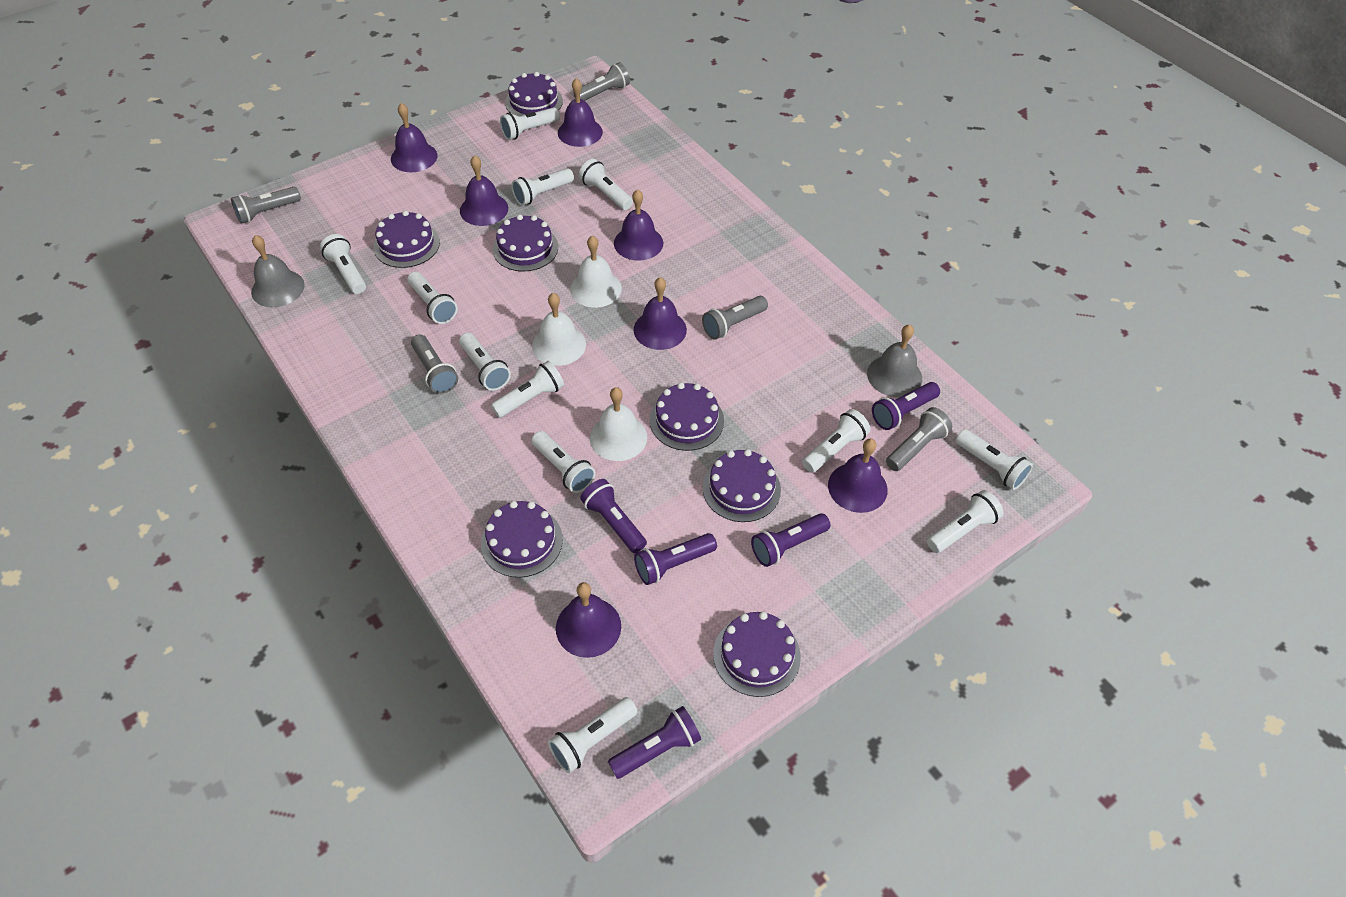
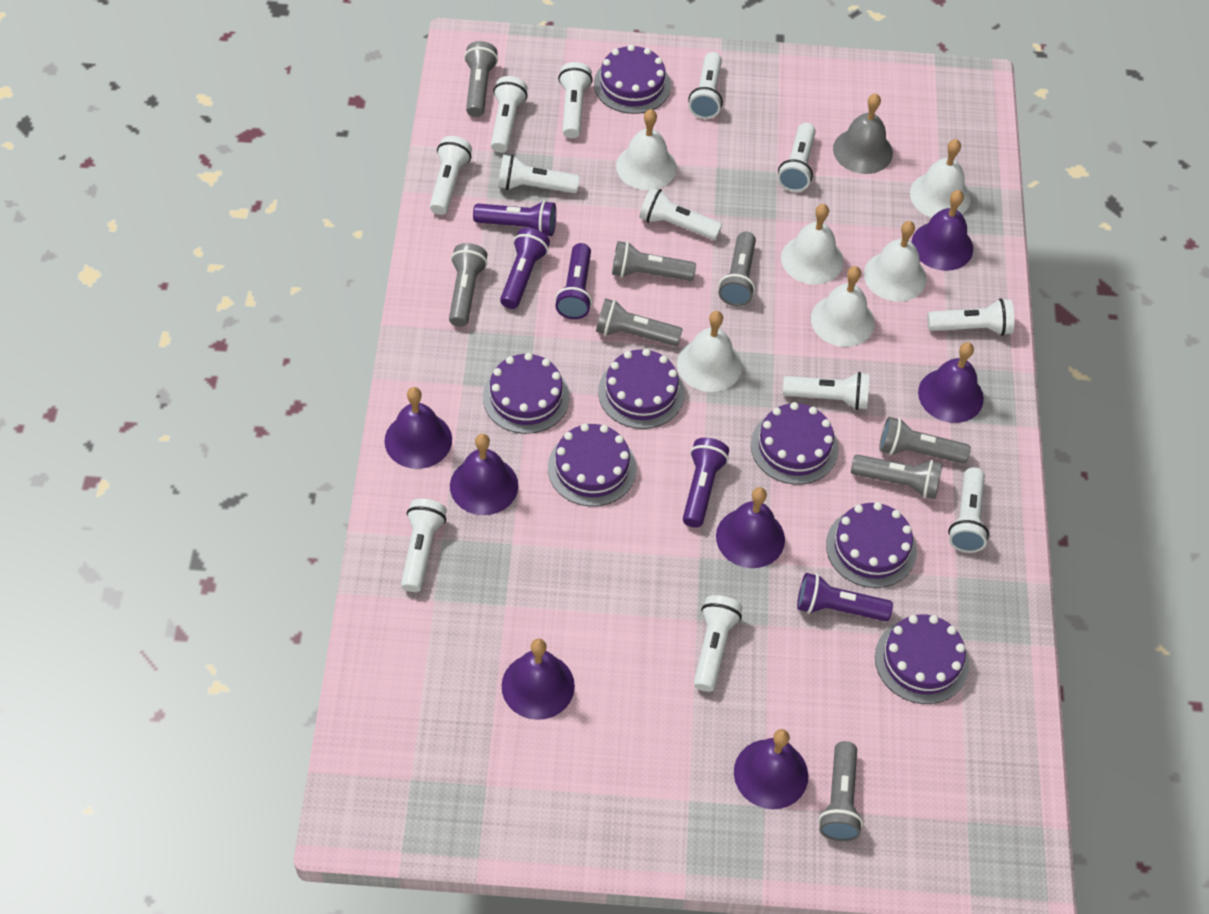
grey bell: 2 -> 1
grey flashlight: 5 -> 8
white bell: 3 -> 6

